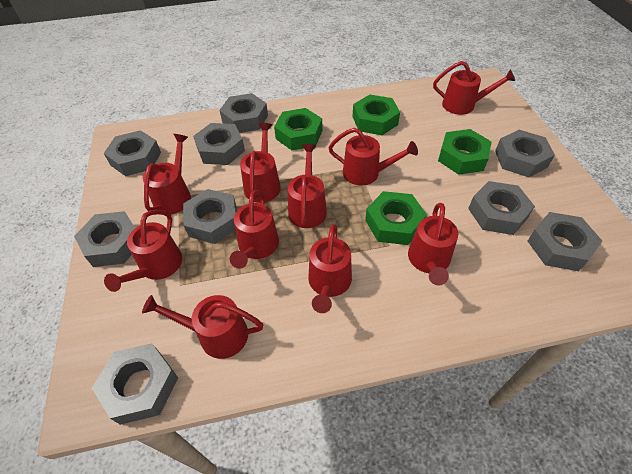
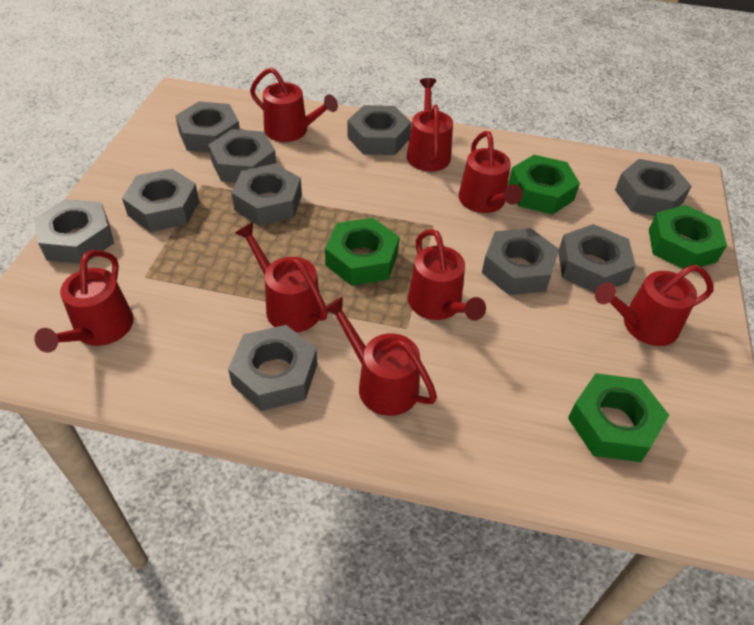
grey nut: 9 -> 10
red watering can: 10 -> 8

